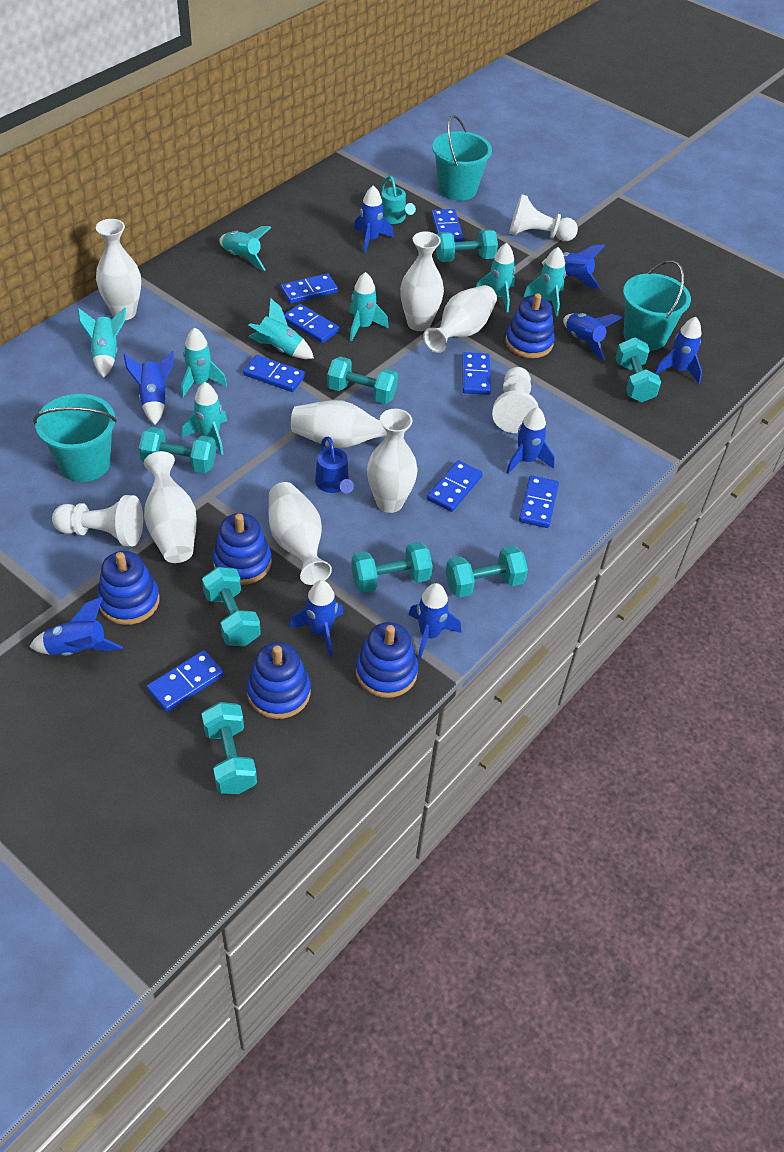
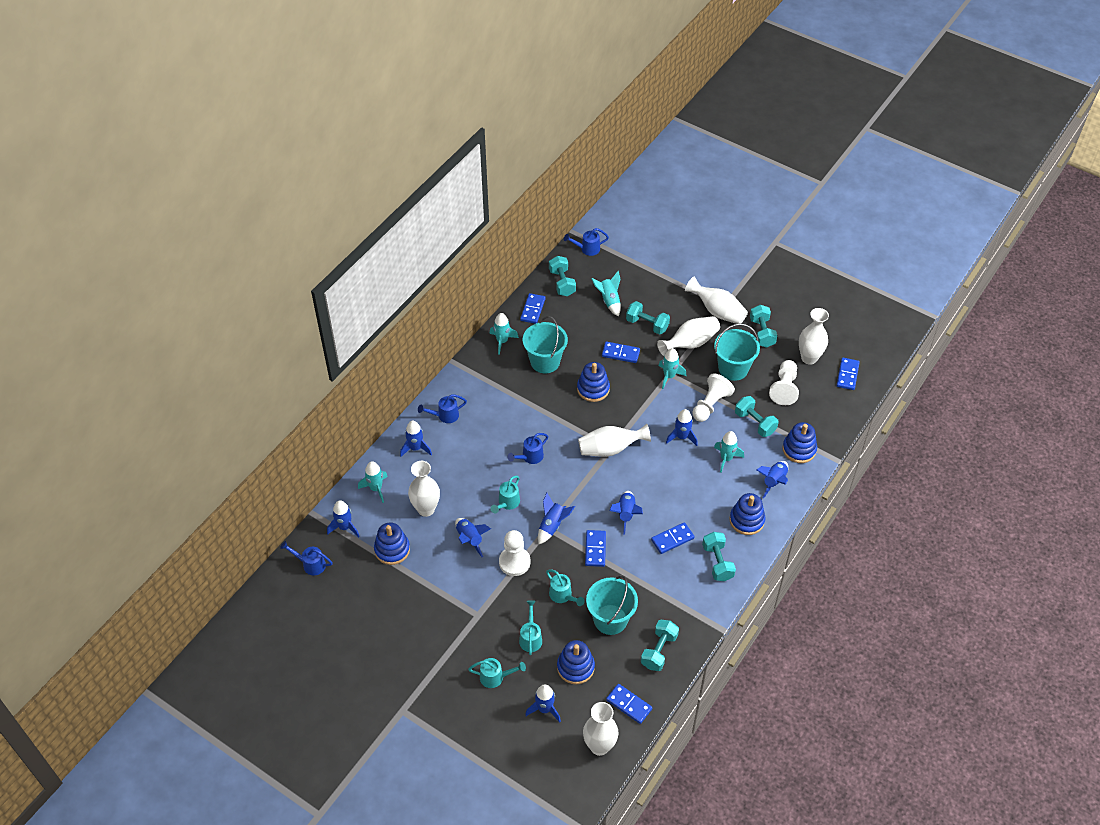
blue domino: 8 -> 6
blue rocket: 9 -> 8
blue watering can: 1 -> 4
turquoise dumbbell: 8 -> 6
turquoise rocket: 8 -> 5
turquoise watering can: 1 -> 4
white vase: 7 -> 6

